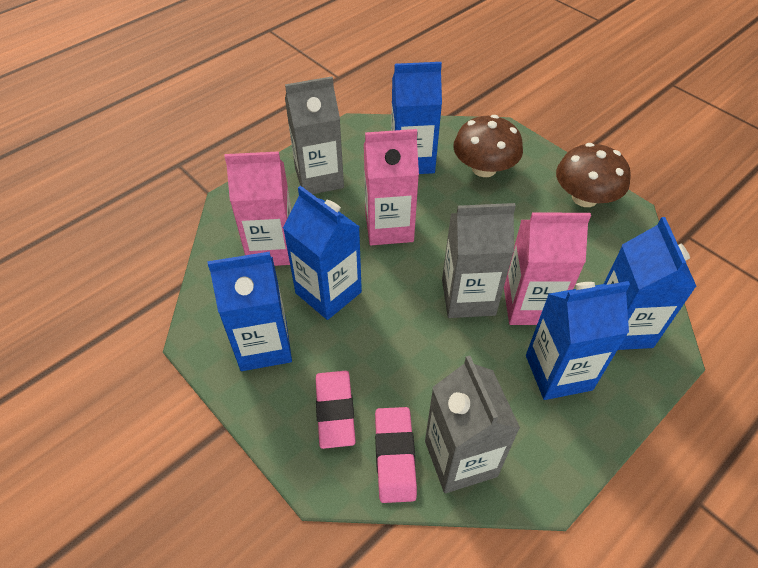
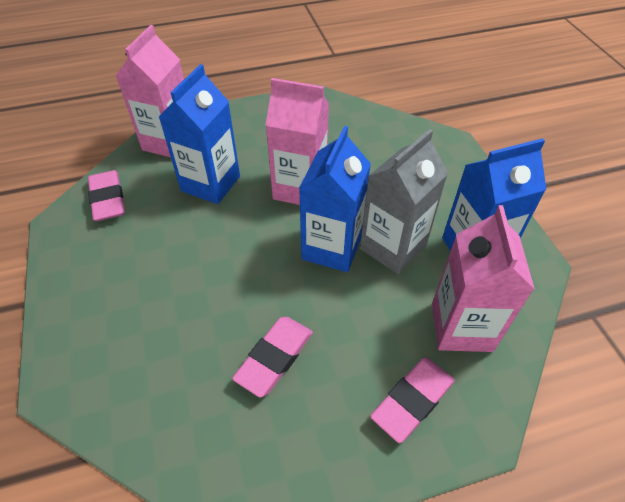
blue carton: 5 -> 3
brown mushroom: 2 -> 0
grey carton: 3 -> 1
pink eraser: 2 -> 3

